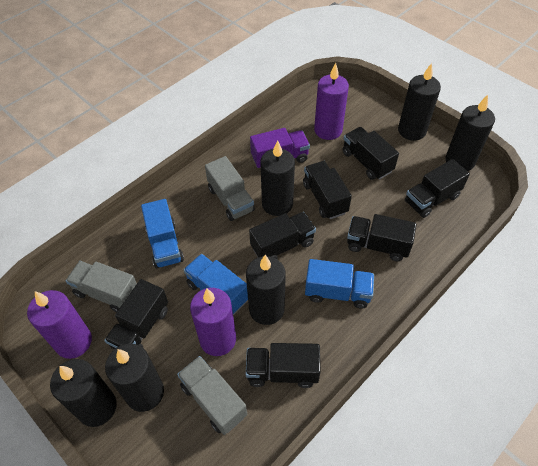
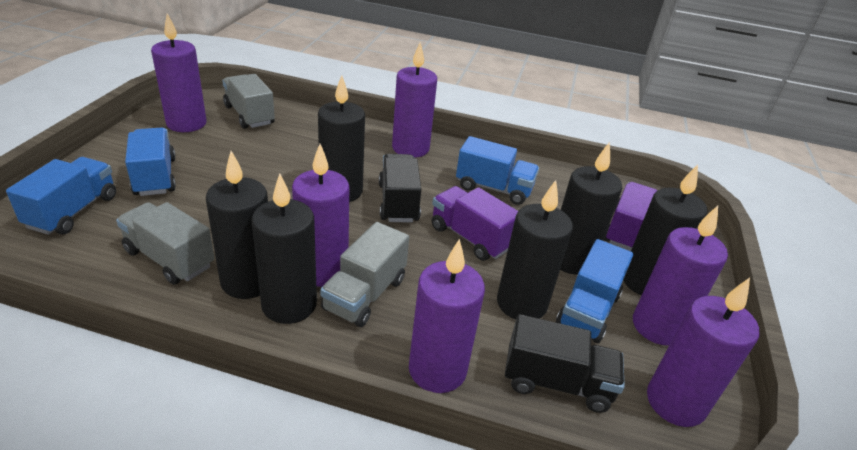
black truck: 7 -> 2
blue truck: 3 -> 4
purple candle: 3 -> 6
purple truck: 1 -> 2

